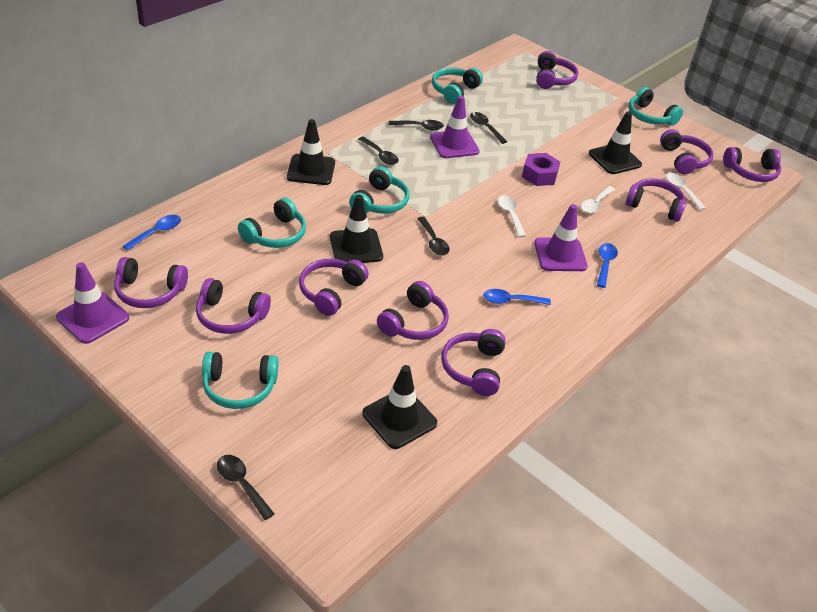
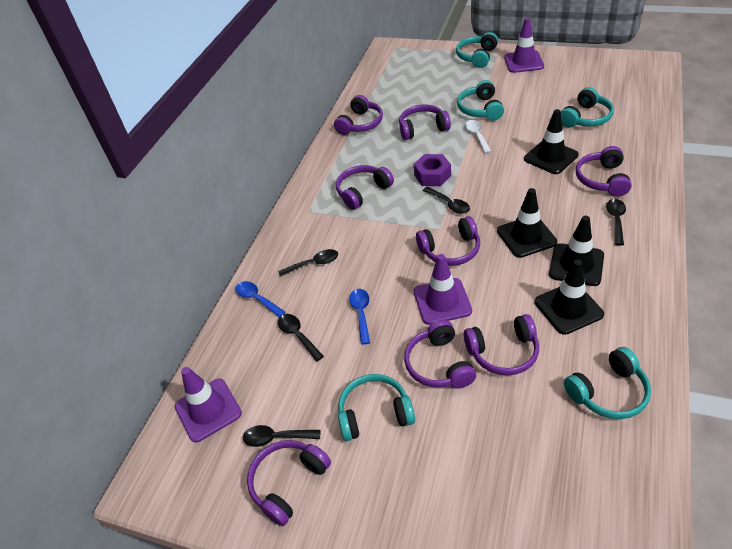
blue spoon: 3 -> 2
purple headphones: 9 -> 8
white spoon: 3 -> 1

